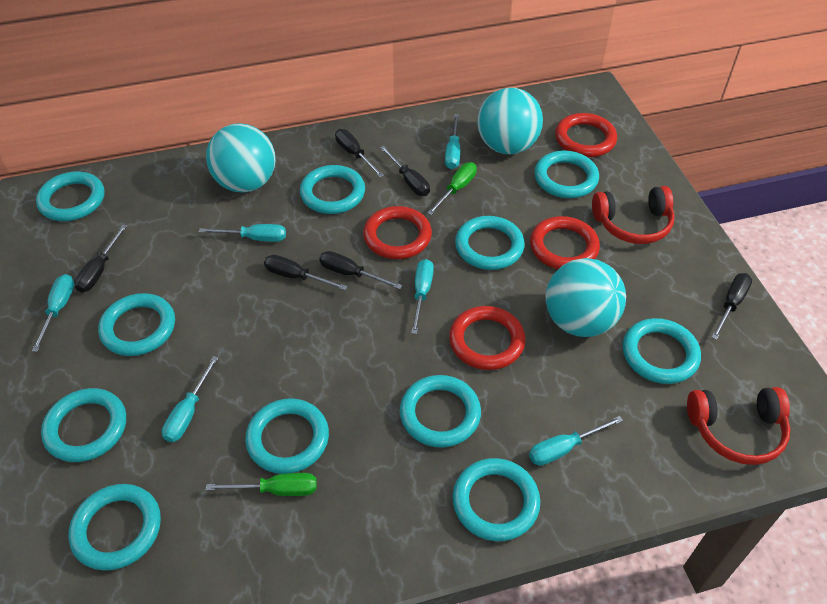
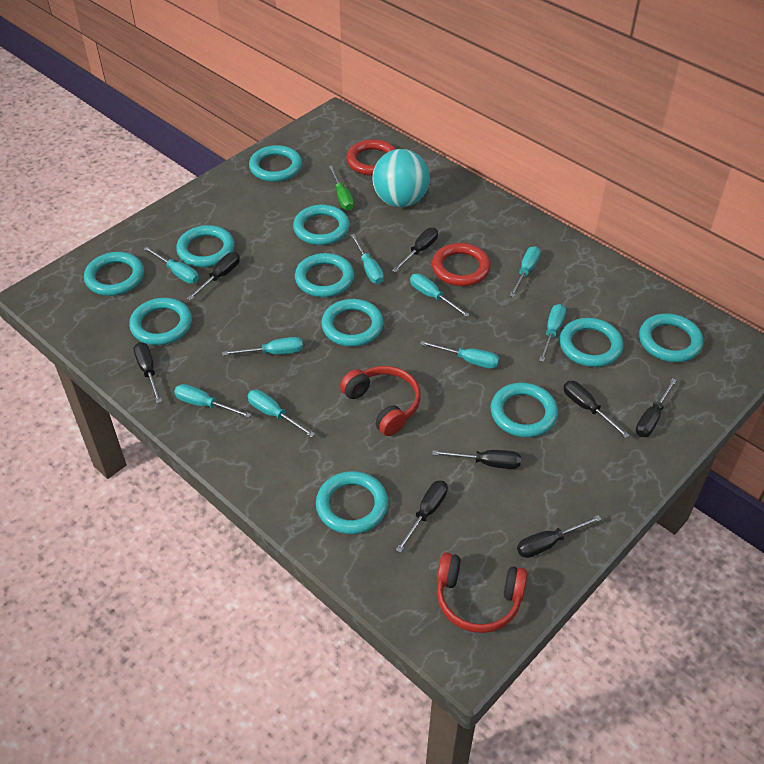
black screwdriver: 6 -> 8
green screwdriver: 2 -> 1
red ring: 4 -> 2
turquoise ball: 3 -> 1
turquoise screwdriver: 6 -> 9

